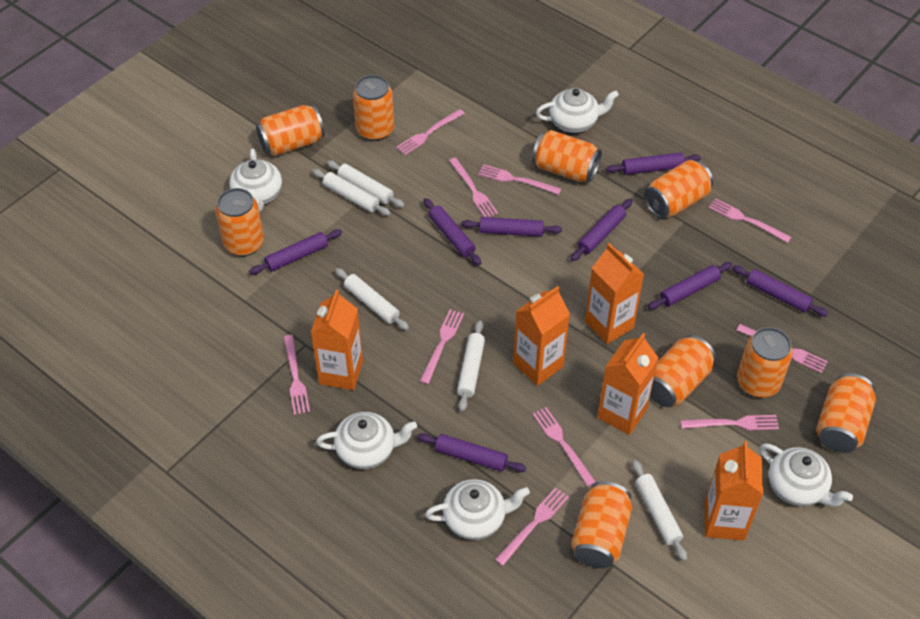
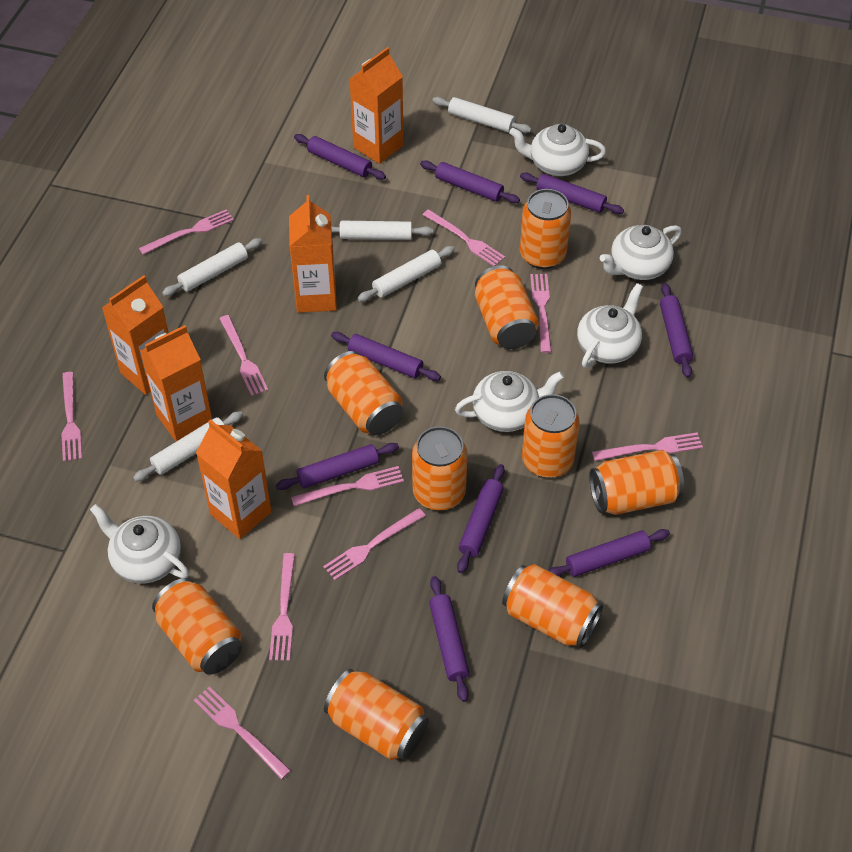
purple rolling pin: 8 -> 9

